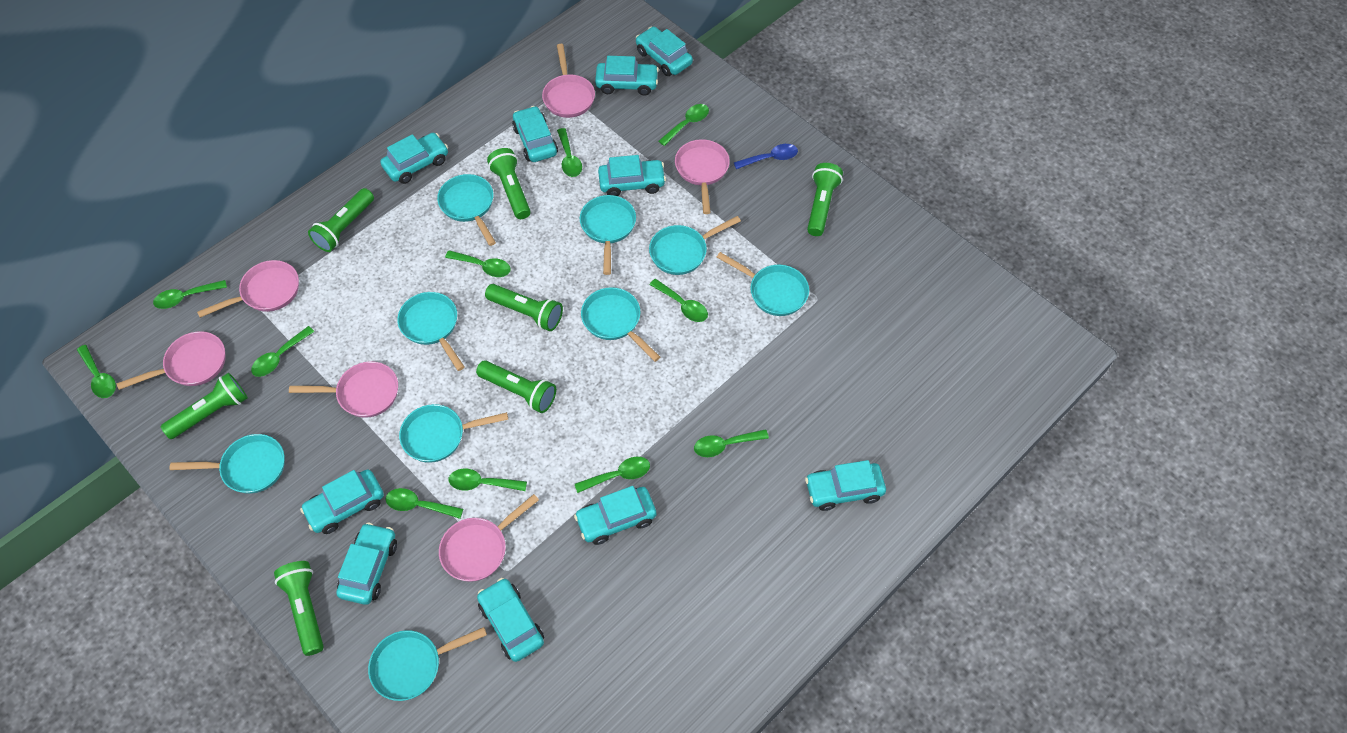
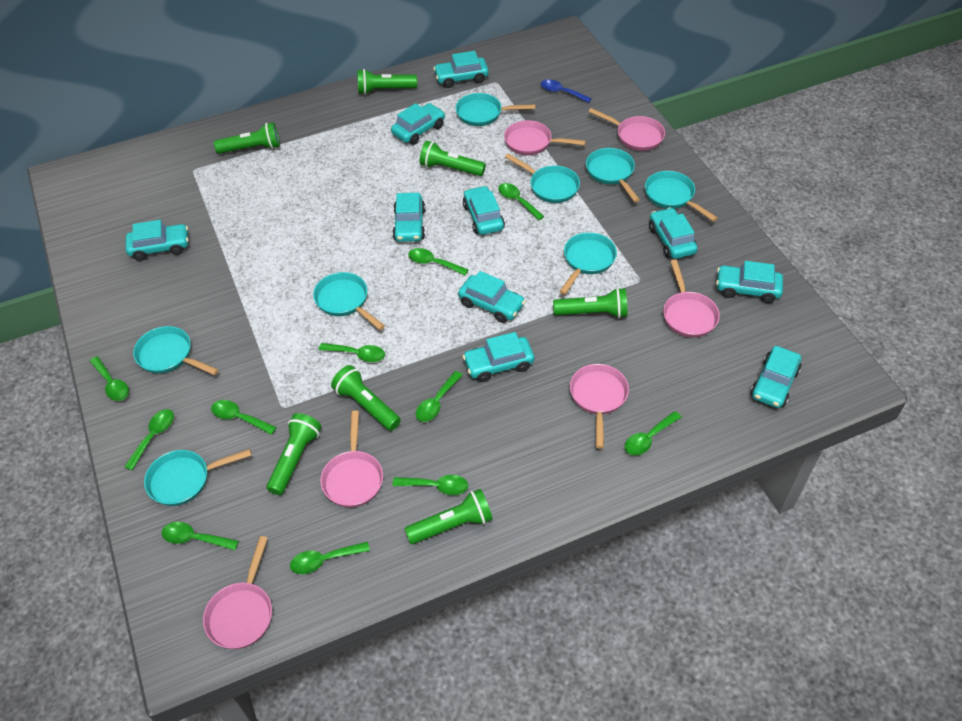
turquoise pan: 9 -> 8

